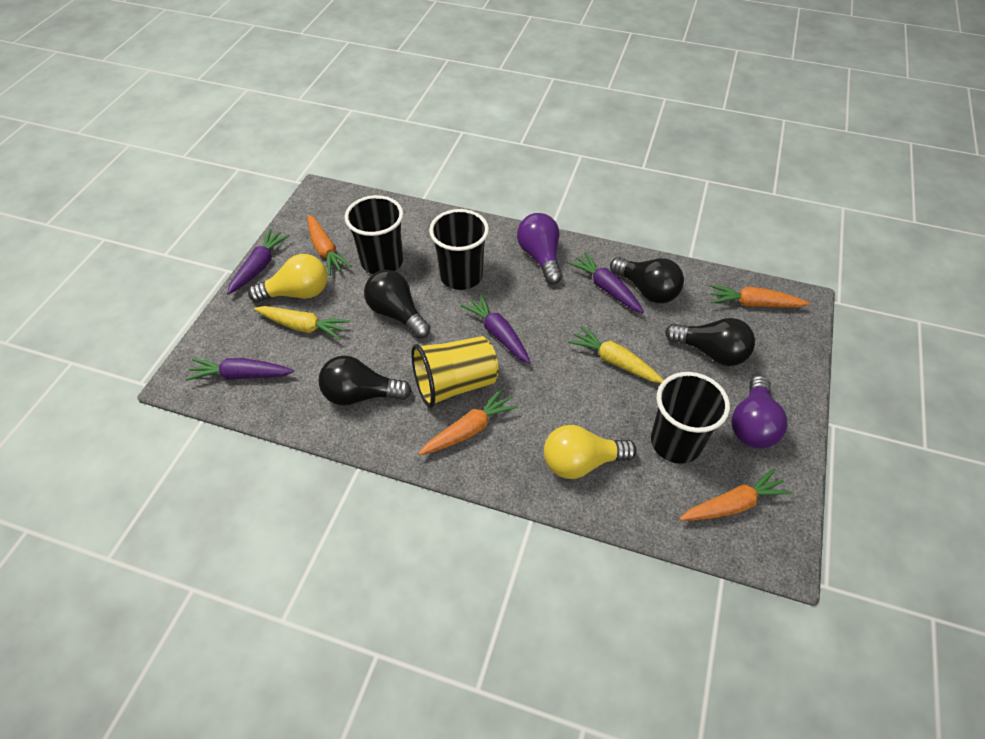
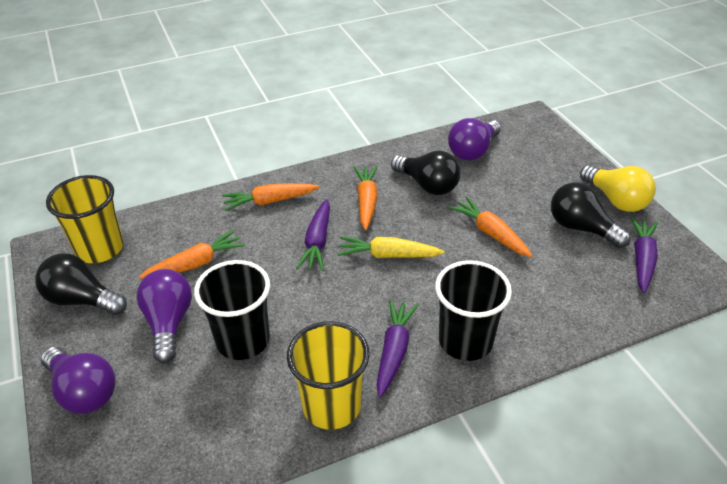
black cup: 3 -> 2
black light bulb: 4 -> 3
purple carrot: 4 -> 3
purple light bulb: 2 -> 3
yellow carrot: 2 -> 1
yellow cup: 1 -> 2
yellow light bulb: 2 -> 1

